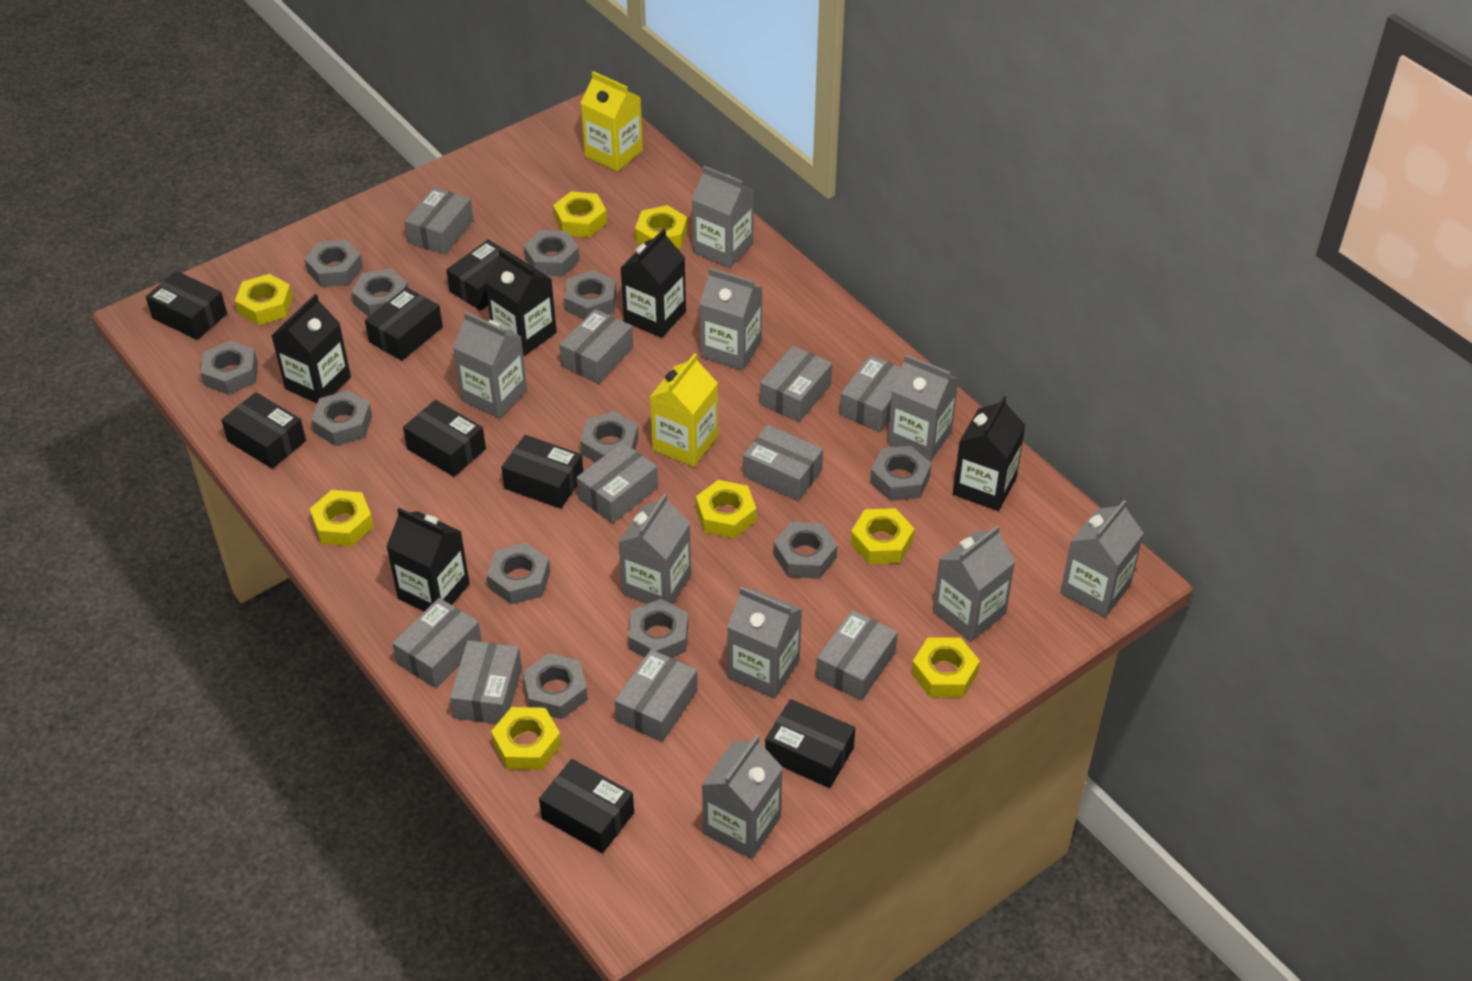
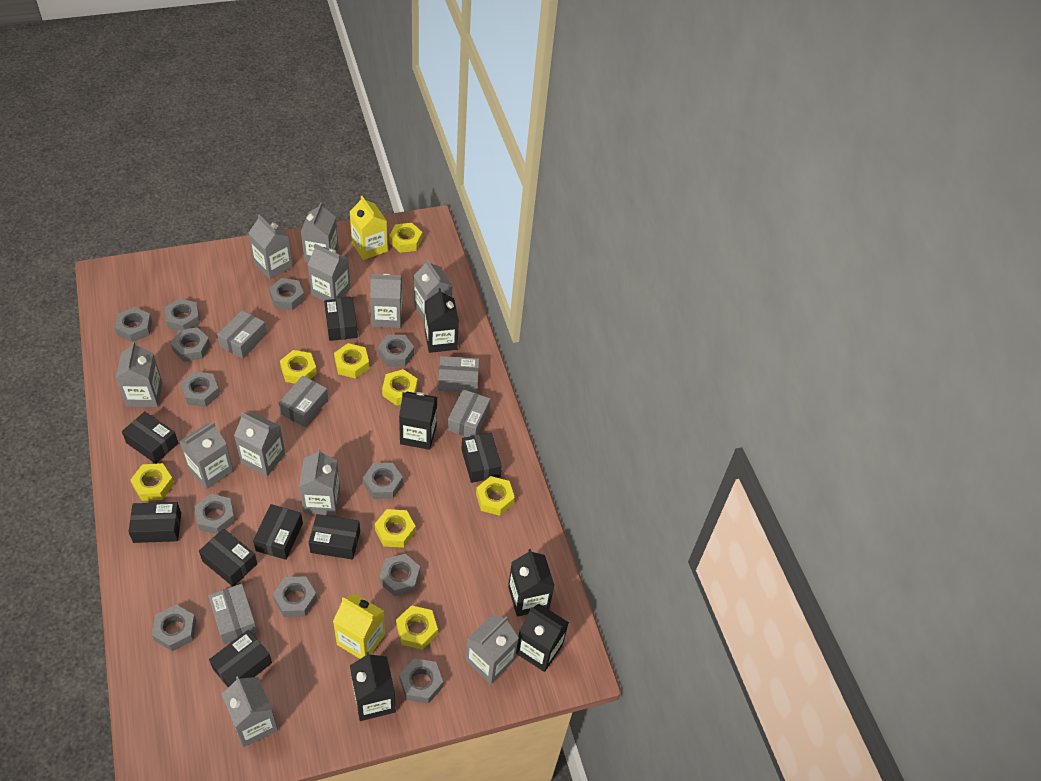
grey box: 10 -> 5
grey carton: 9 -> 11

